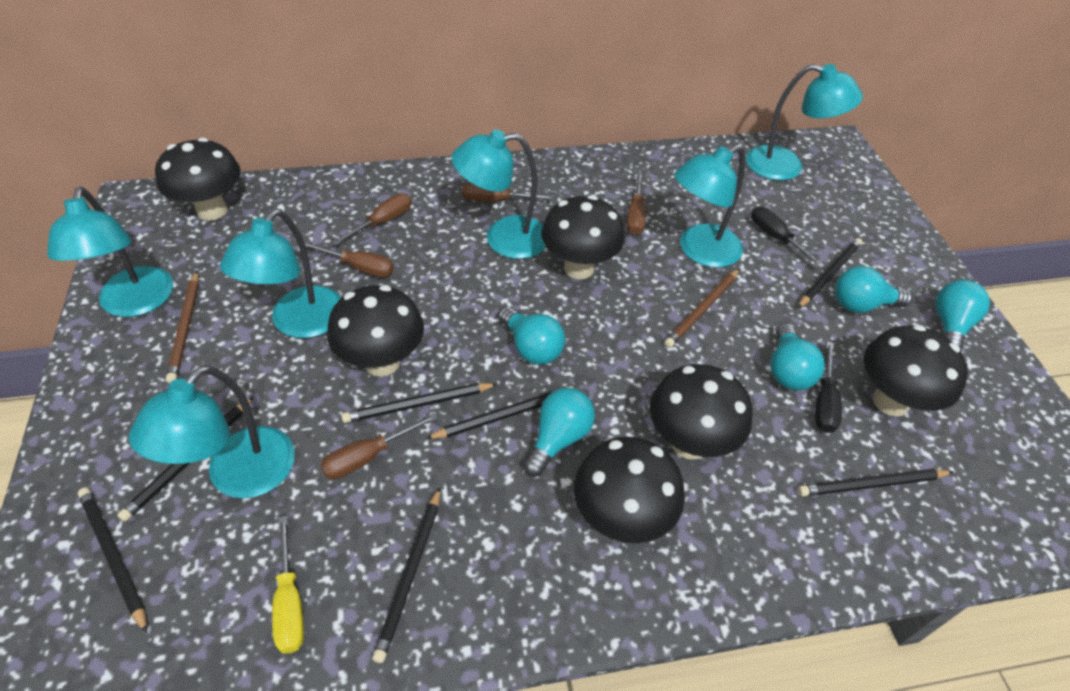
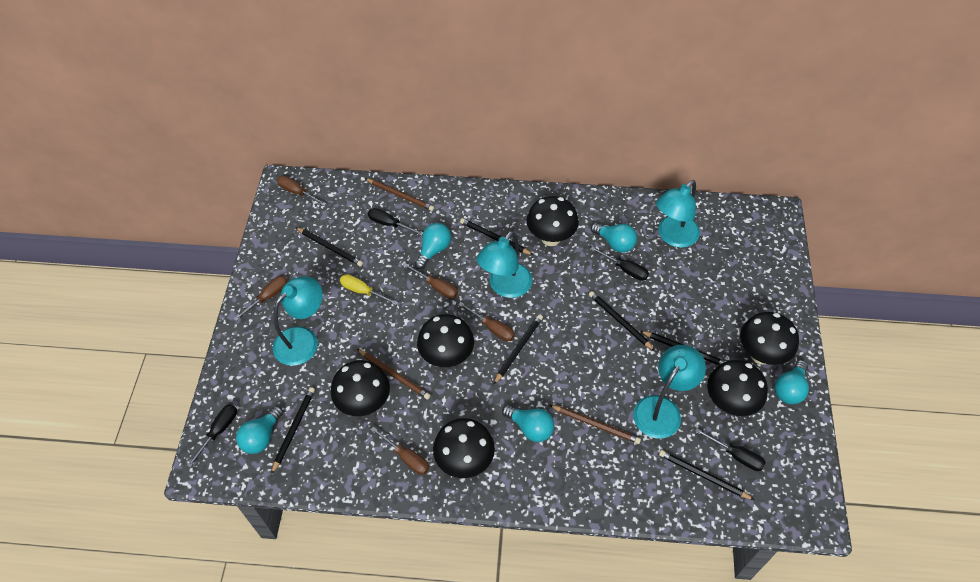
black screwdriver: 2 -> 4
brown pencil: 2 -> 3
turquoise lamp: 6 -> 4

